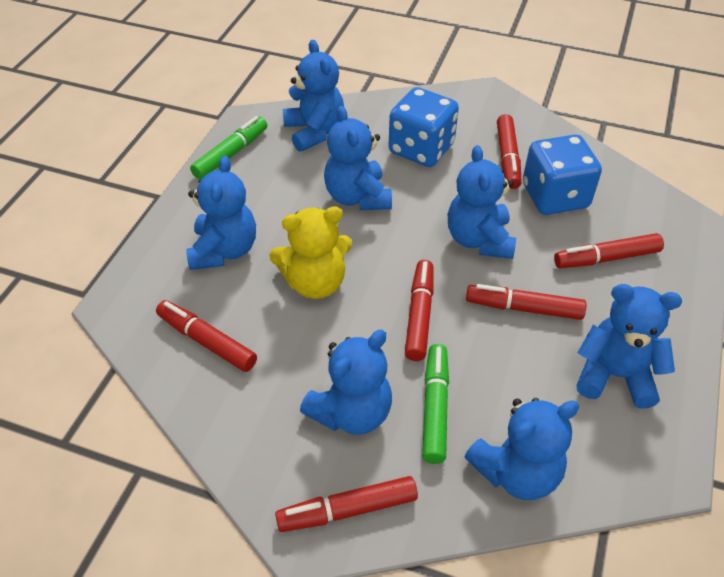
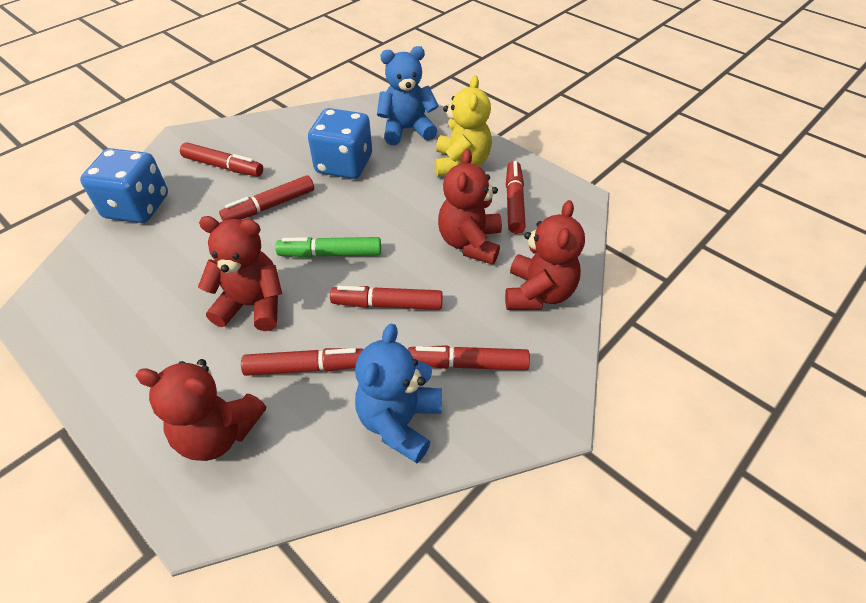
blue teddy bear: 7 -> 2
green marker: 2 -> 1
red teddy bear: 0 -> 4

